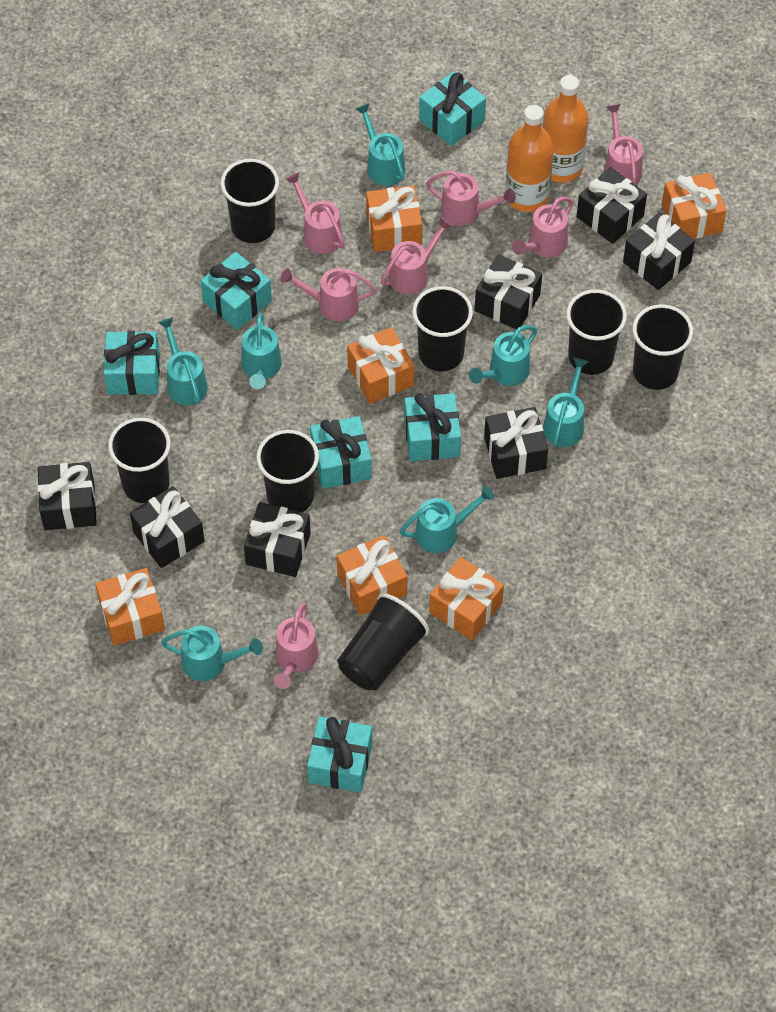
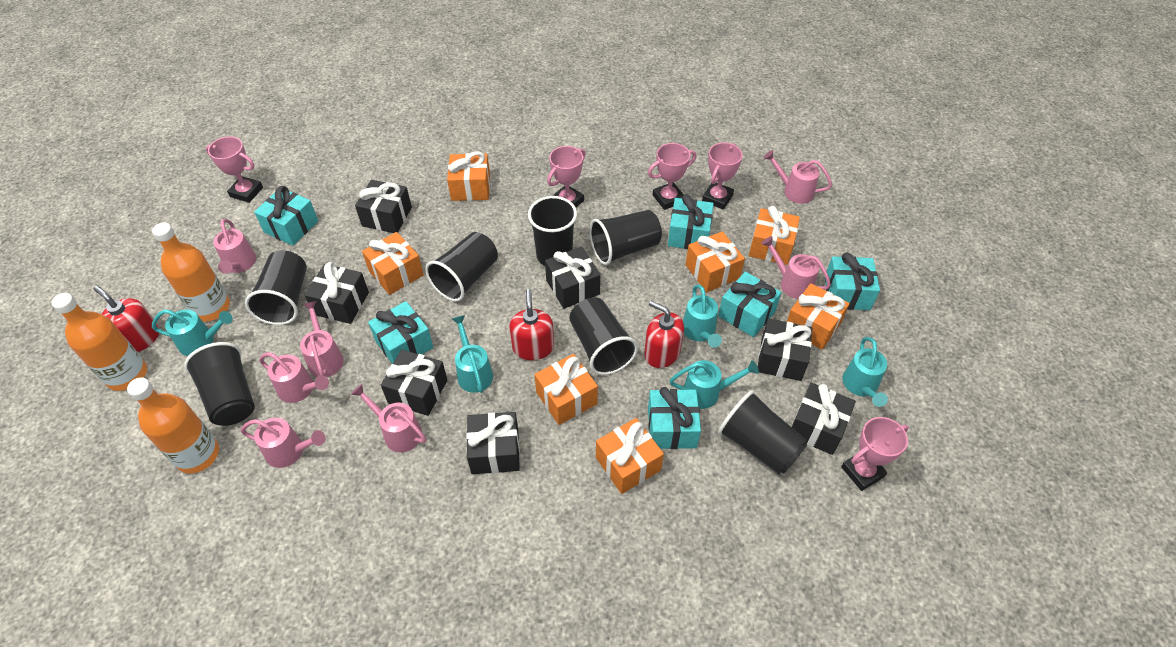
orange bottle: 2 -> 3
orange gift: 6 -> 7
pink trophy: 0 -> 5
red soap dispenser: 0 -> 3
turquoise watering can: 7 -> 5

